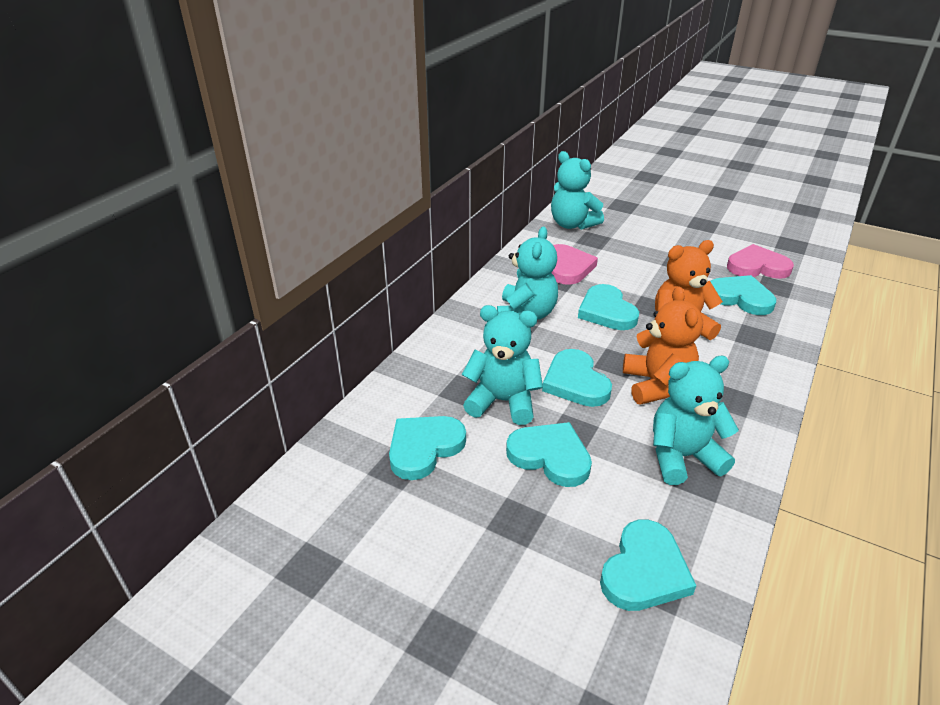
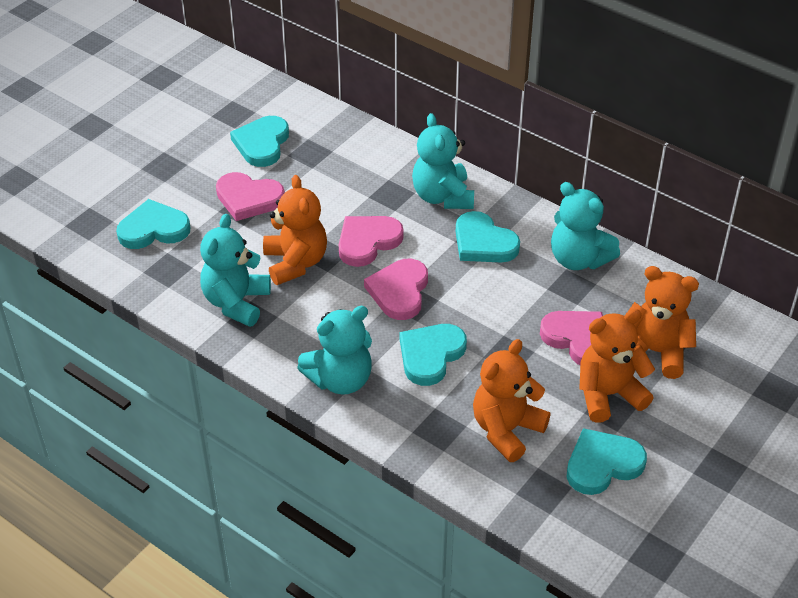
orange teddy bear: 2 -> 4
pink heart: 2 -> 4
turquoise heart: 6 -> 5

